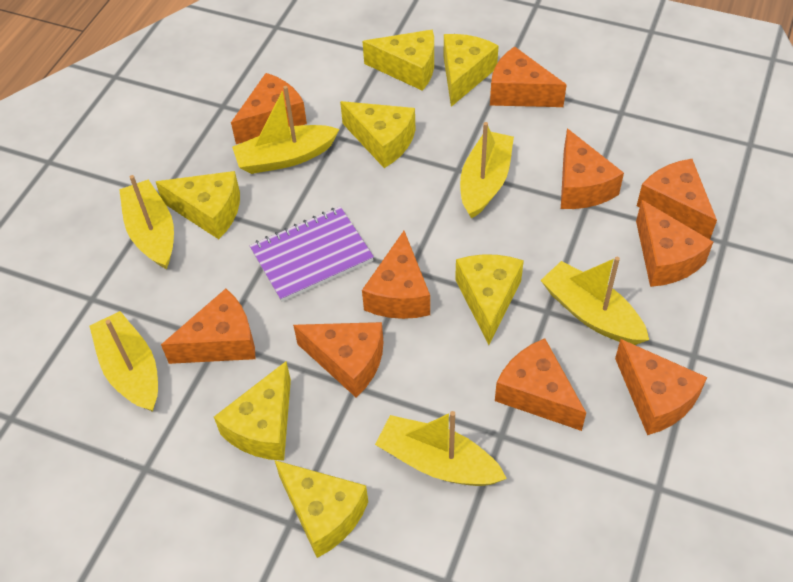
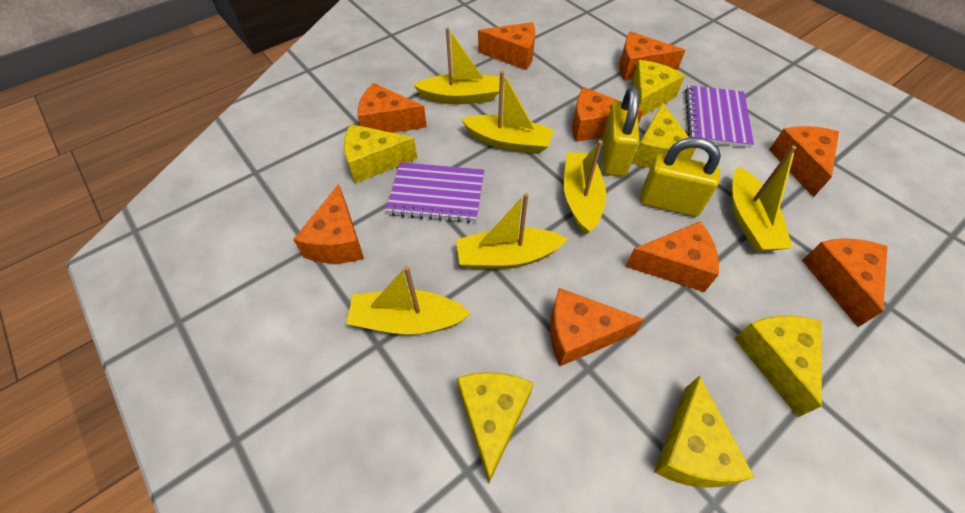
orange cheese: 10 -> 9
purple notebook: 1 -> 2
yellow cheese: 7 -> 6
yellow padlock: 0 -> 2

